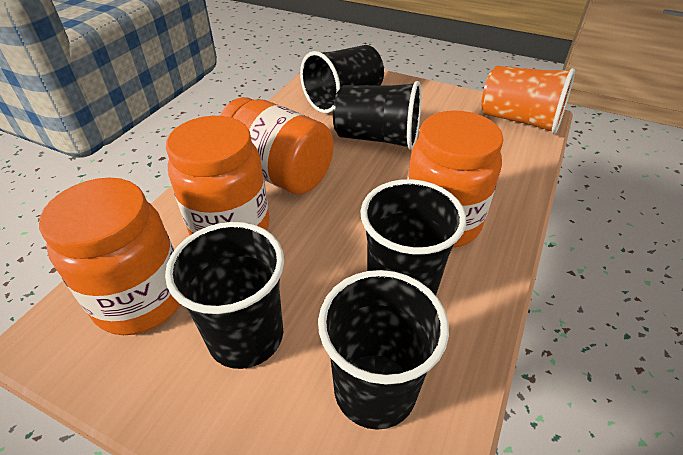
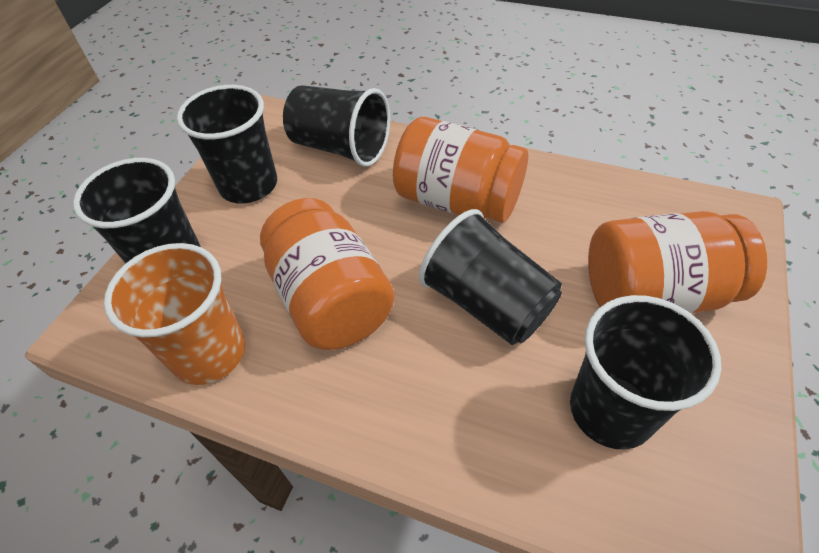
orange jar: 4 -> 3

